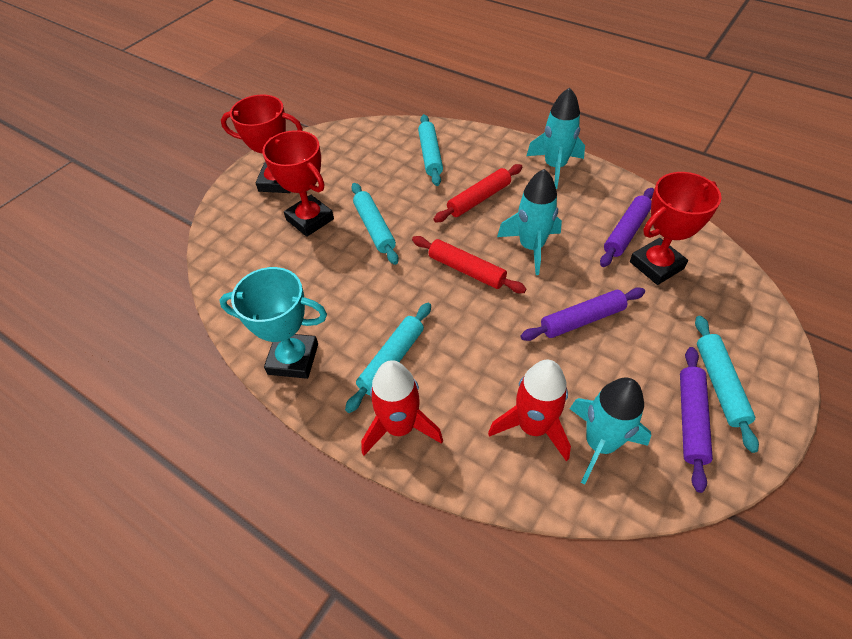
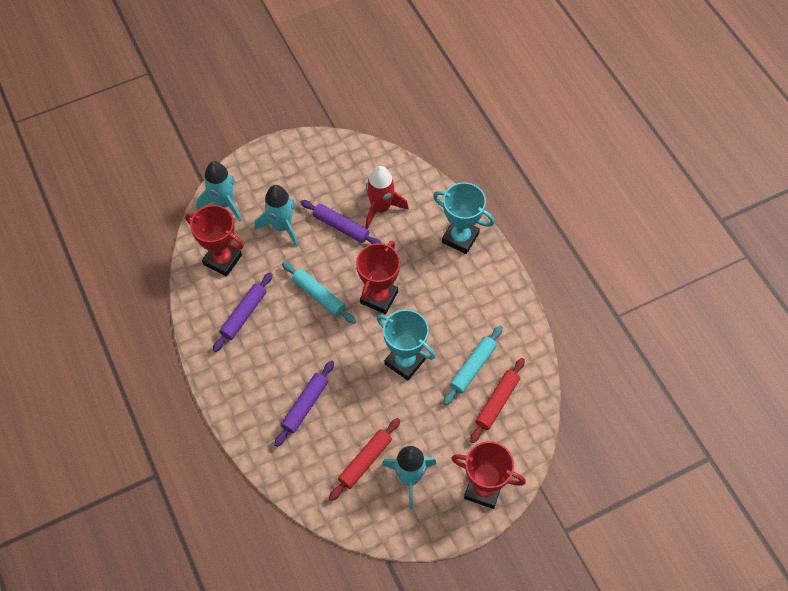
red rocket: 2 -> 1
turquoise rolling pin: 4 -> 2
turquoise trophy: 1 -> 2

